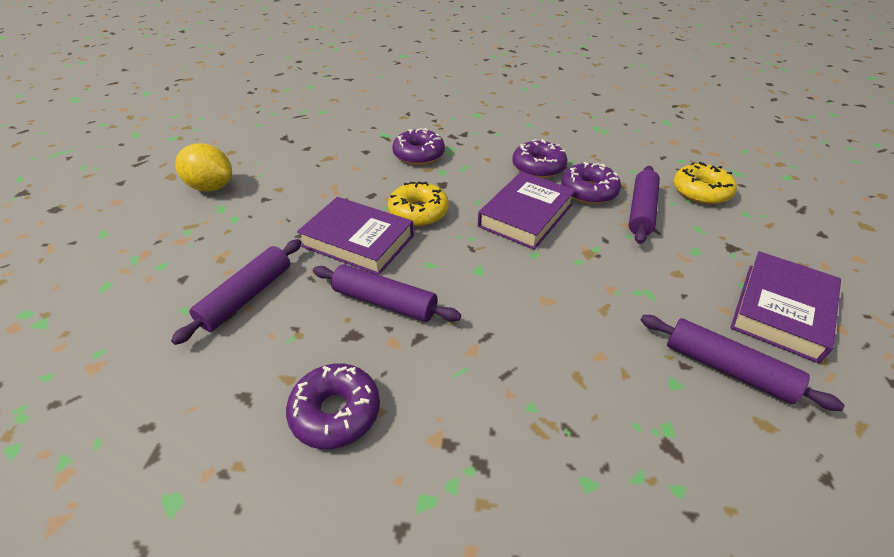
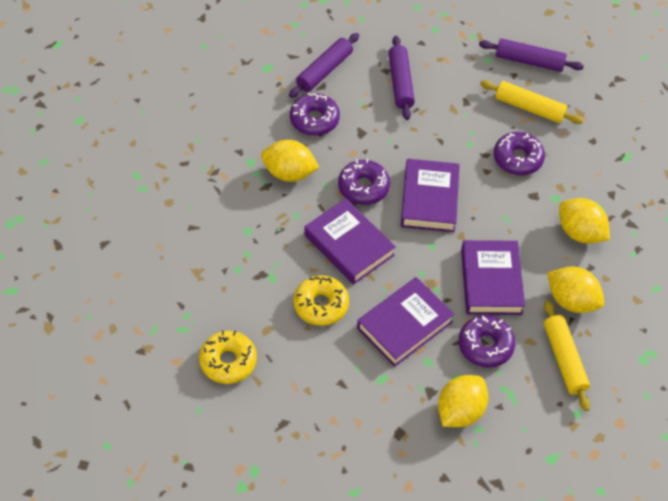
purple book: 3 -> 4
purple rolling pin: 4 -> 3
yellow lemon: 1 -> 4
yellow rolling pin: 0 -> 2

